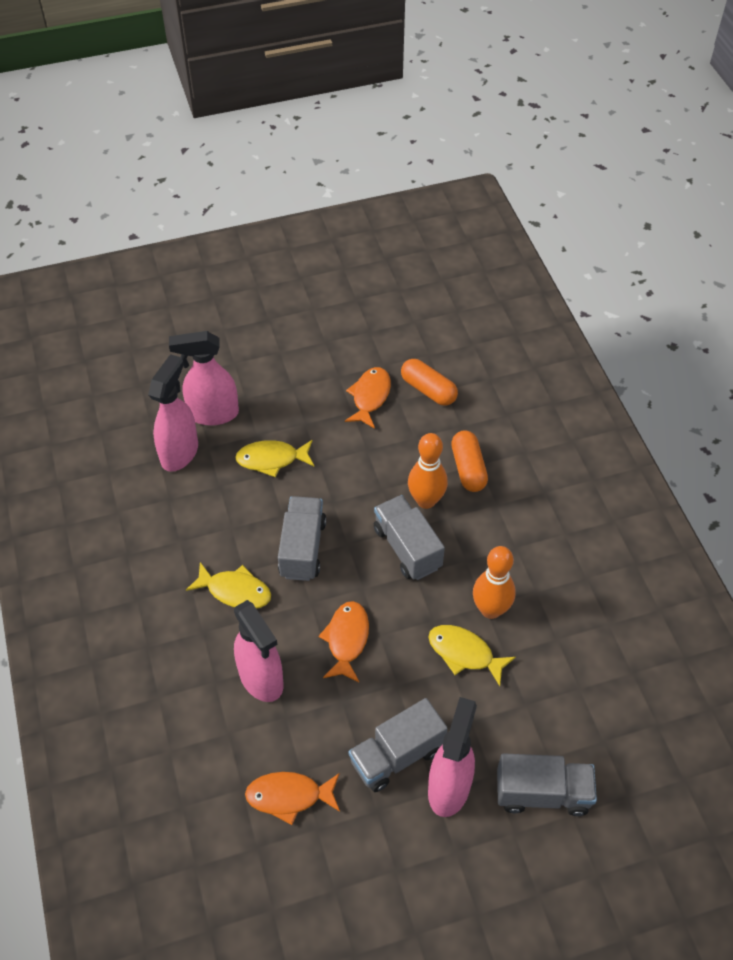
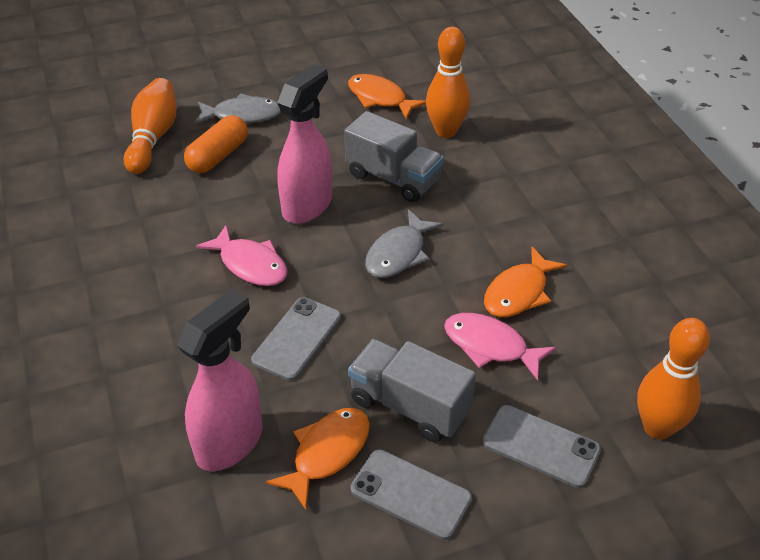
grey fish: 0 -> 2
grey phone: 0 -> 3
grey truck: 4 -> 2
orange bowling pin: 2 -> 3
orange capsule: 2 -> 1
pink fish: 0 -> 2
pink spray bottle: 4 -> 2
yellow fish: 3 -> 0

